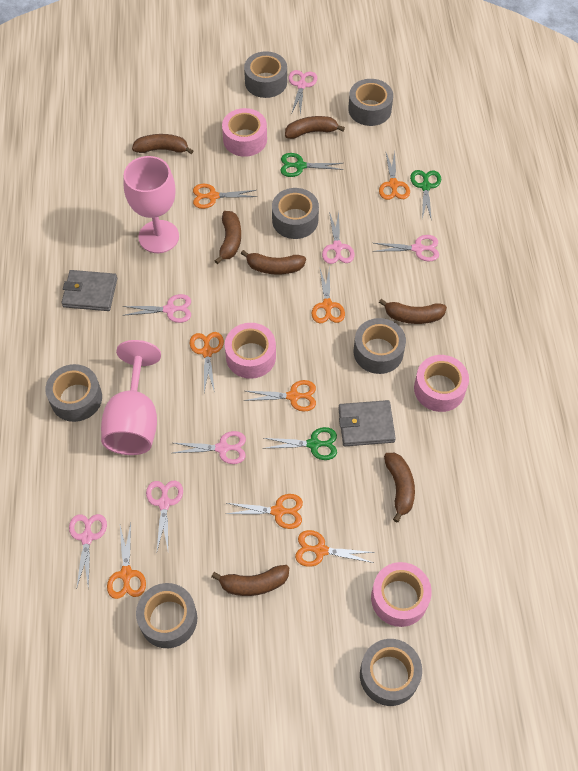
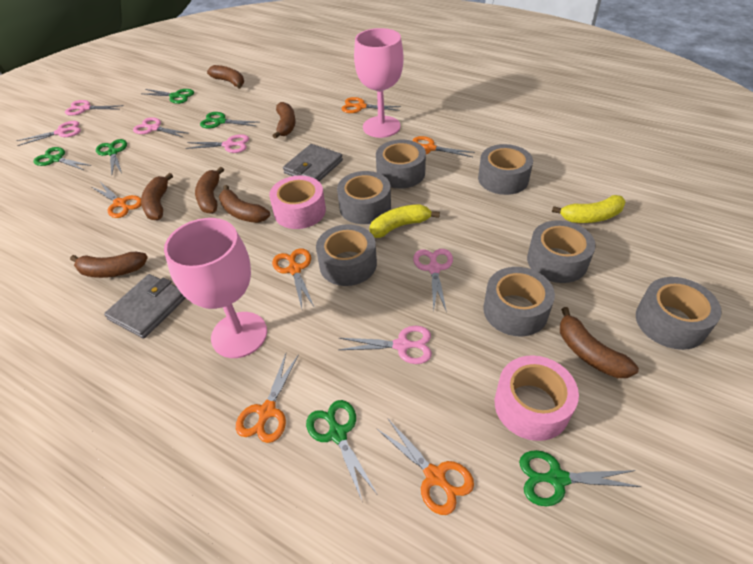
green scissors: 3 -> 6
orange scissors: 8 -> 6
pink scissors: 7 -> 6
pink tape: 4 -> 2
yellow banana: 0 -> 2

